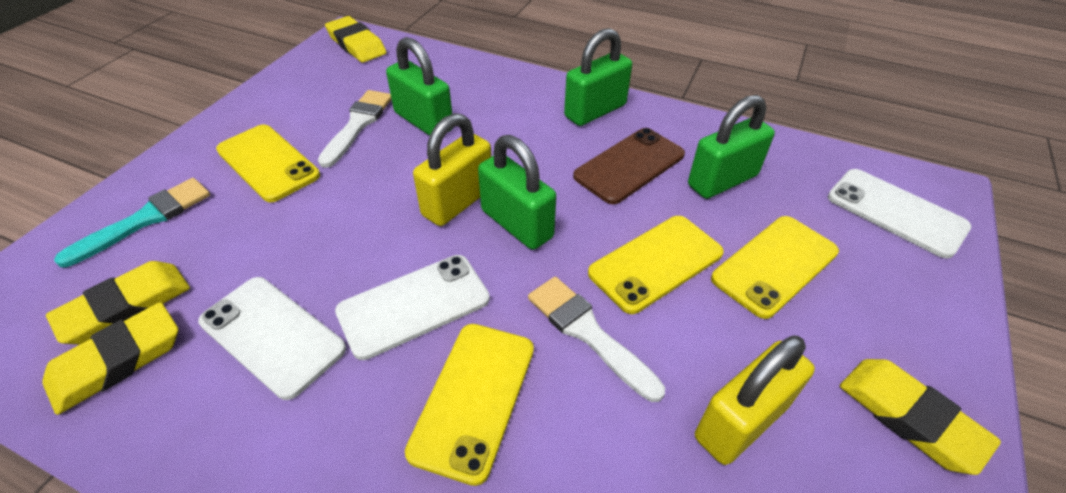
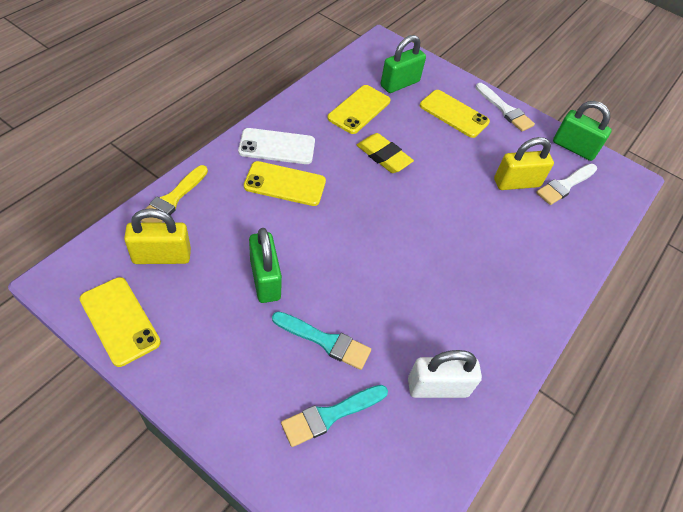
brown phone: 1 -> 0
green padlock: 4 -> 3
turquoise brush: 1 -> 2
white padlock: 0 -> 1
white phone: 3 -> 1
yellow brush: 0 -> 1
yellow eraser: 4 -> 1

